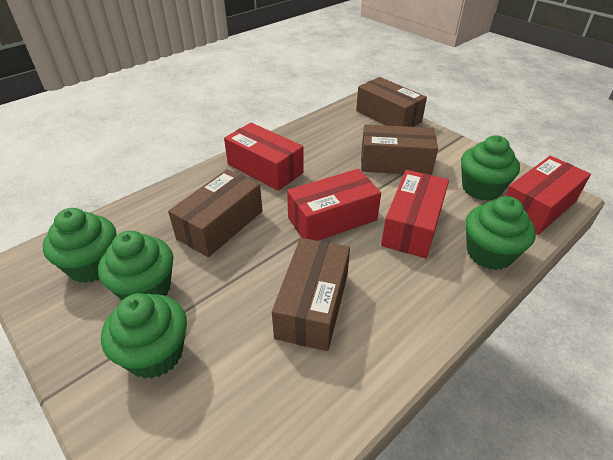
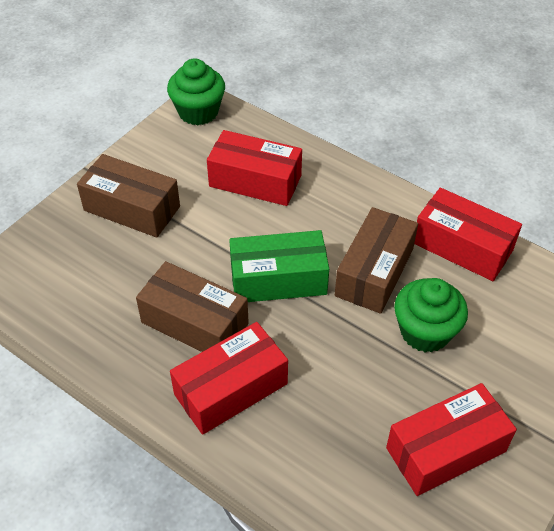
brown box: 4 -> 3
green box: 0 -> 1
green cupcake: 5 -> 2

